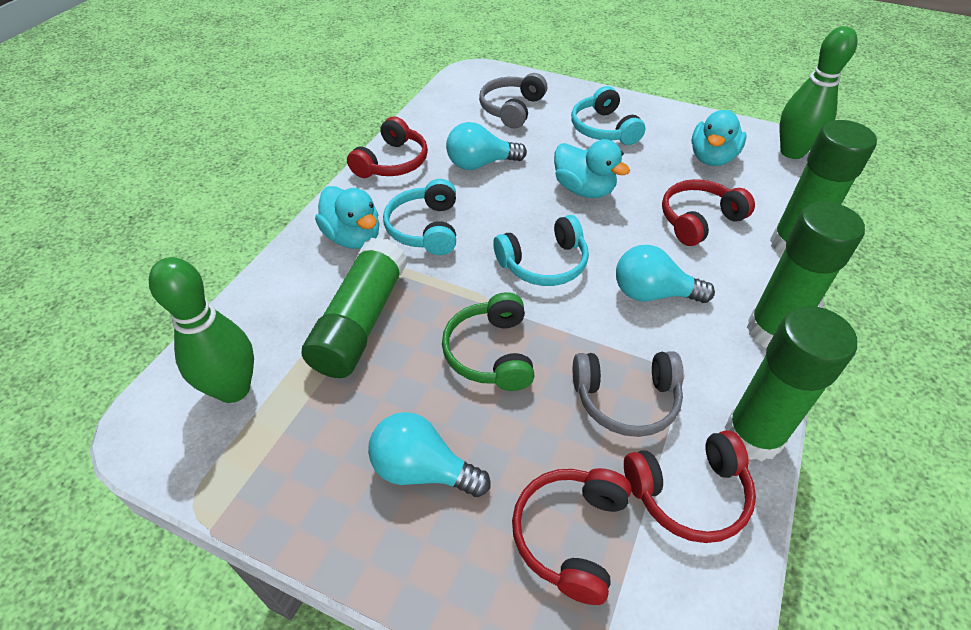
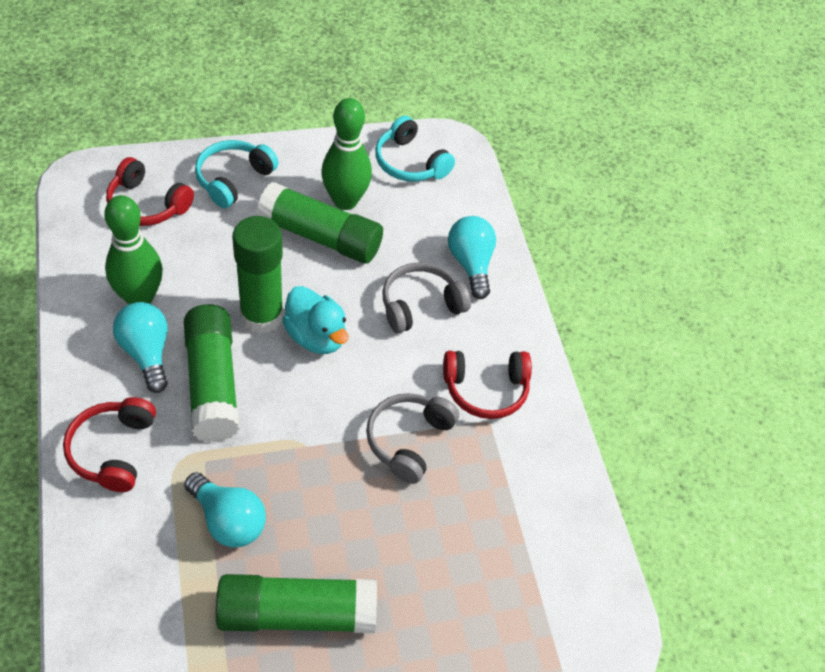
green headphones: 1 -> 0
red headphones: 4 -> 3
turquoise duck: 3 -> 1
turquoise headphones: 3 -> 2

